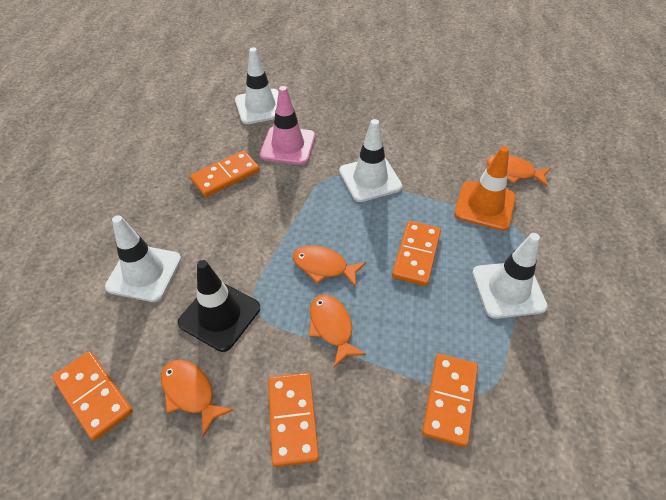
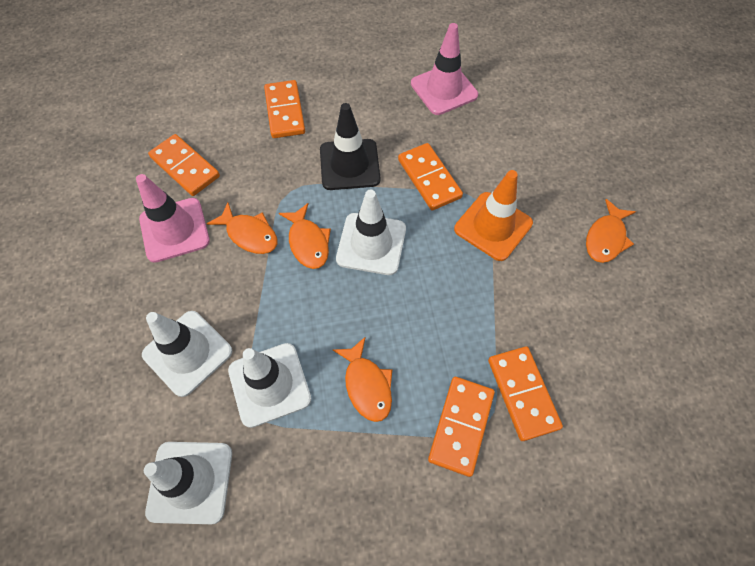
pink traffic cone: 1 -> 2

